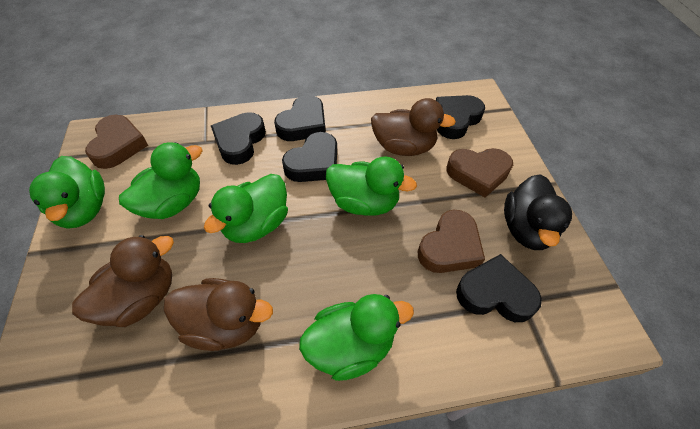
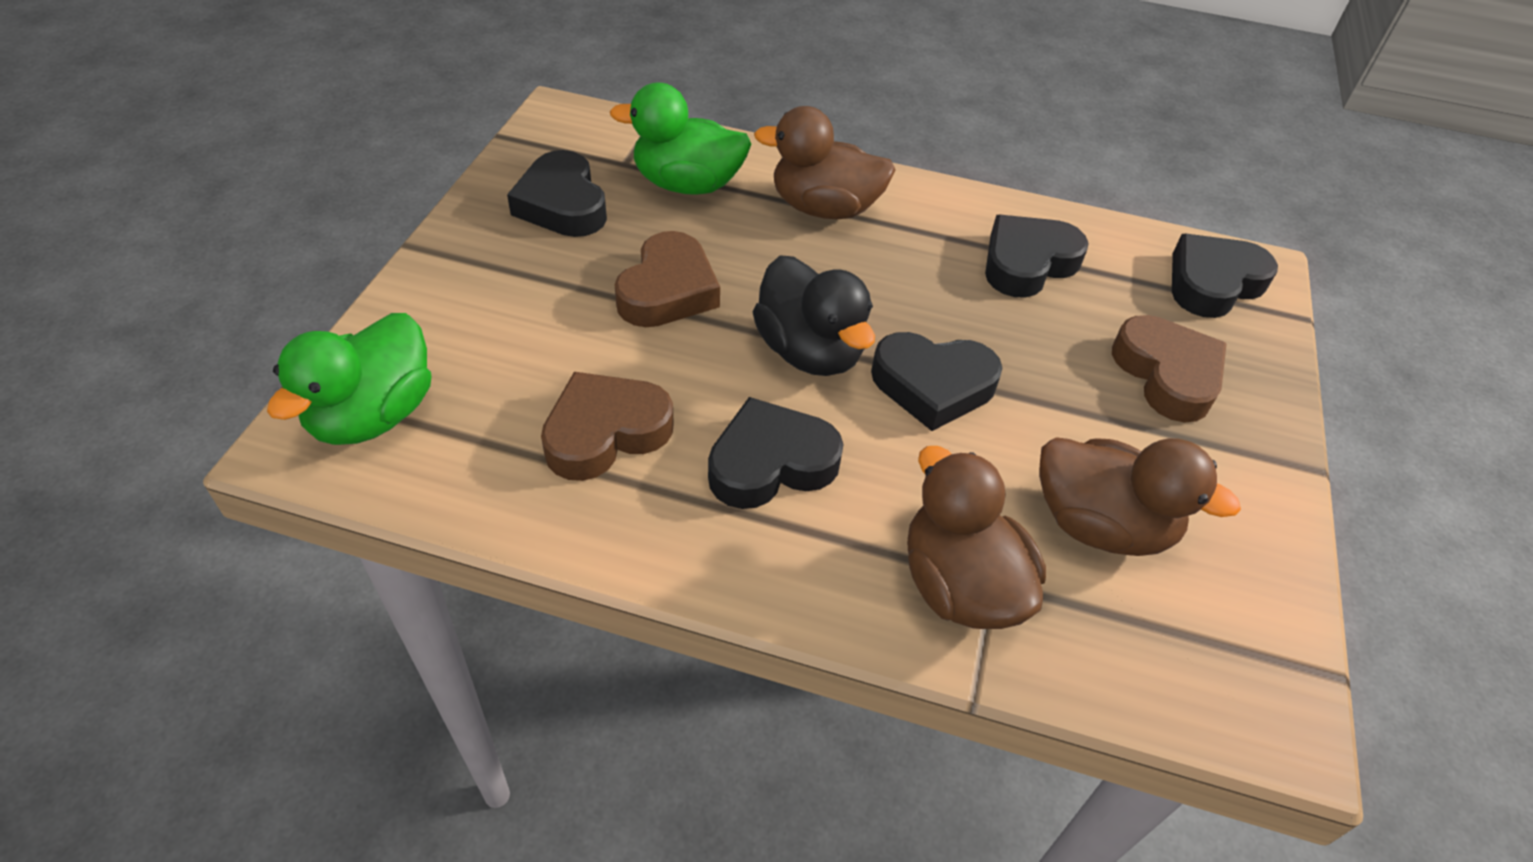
green duck: 5 -> 2

